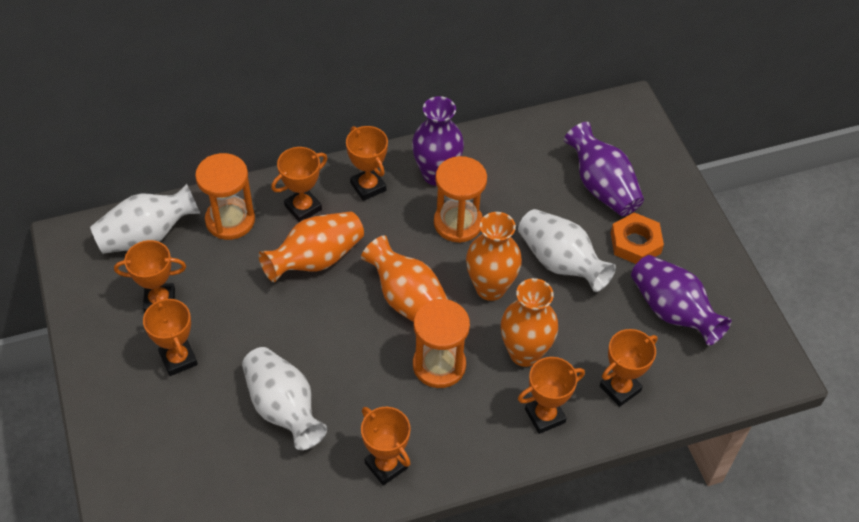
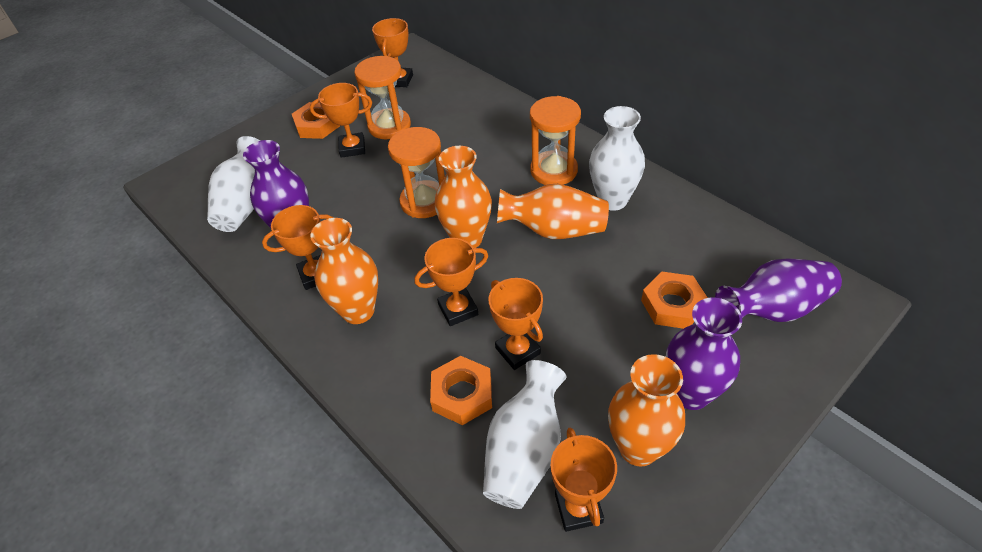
orange nut: 1 -> 3
orange trophy: 7 -> 6

